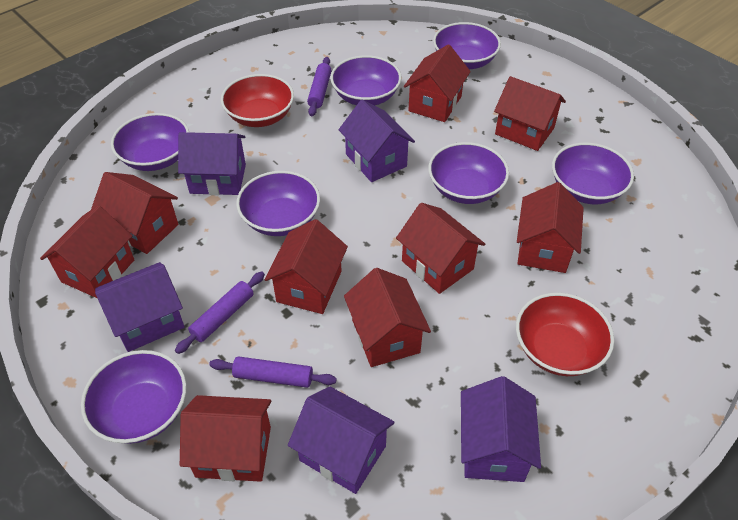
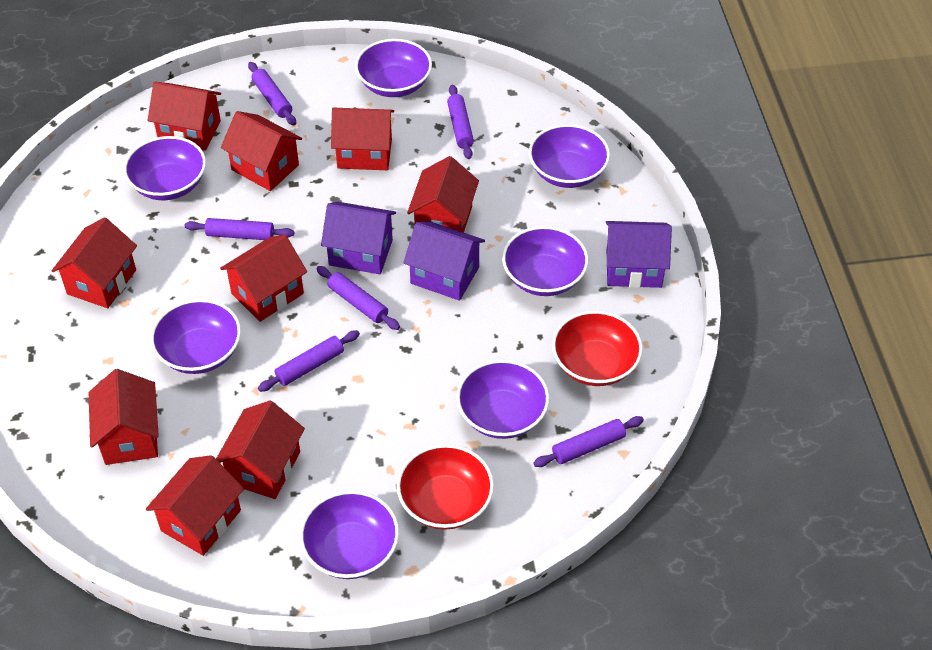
purple house: 5 -> 3
purple rolling pin: 3 -> 6

